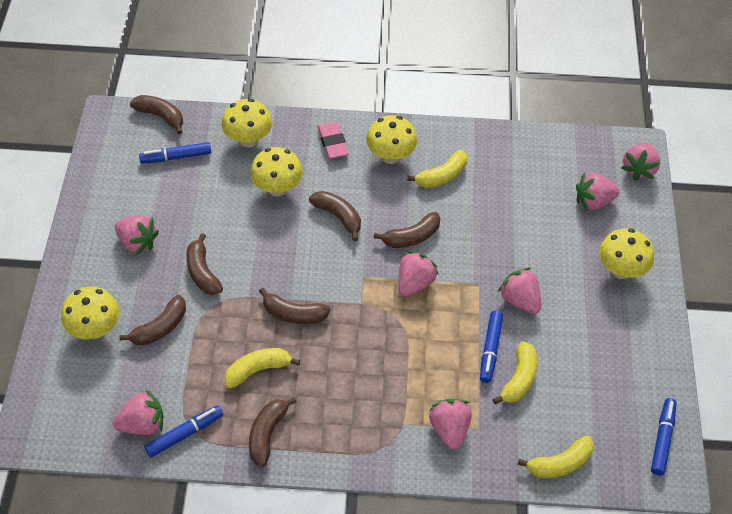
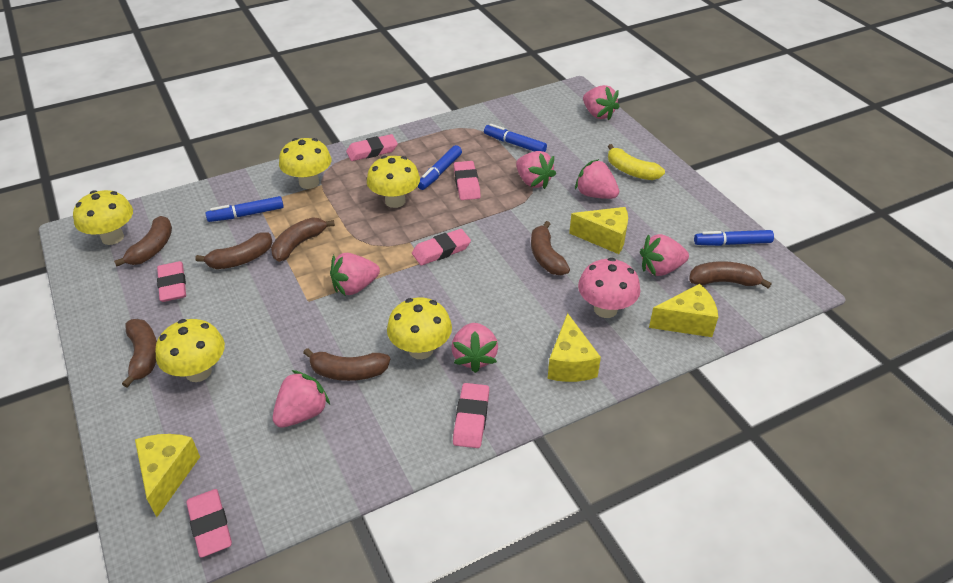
pink eraser: 1 -> 6
pink mushroom: 0 -> 1
yellow banana: 4 -> 1
yellow cheese: 0 -> 4

